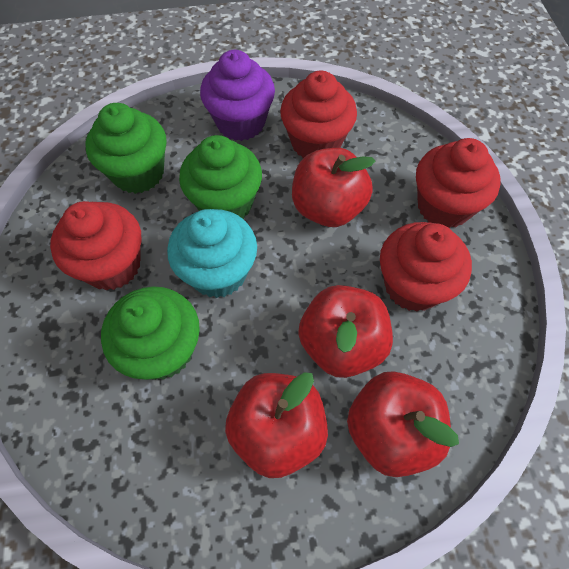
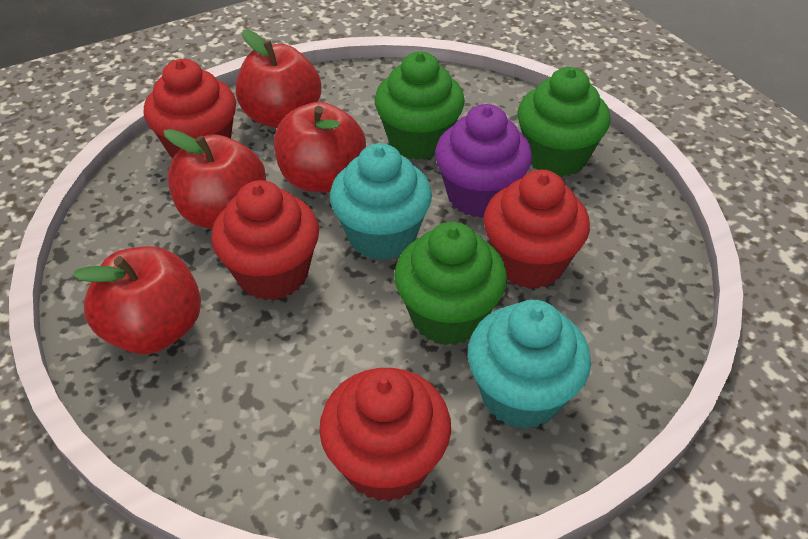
turquoise cupcake: 1 -> 2

